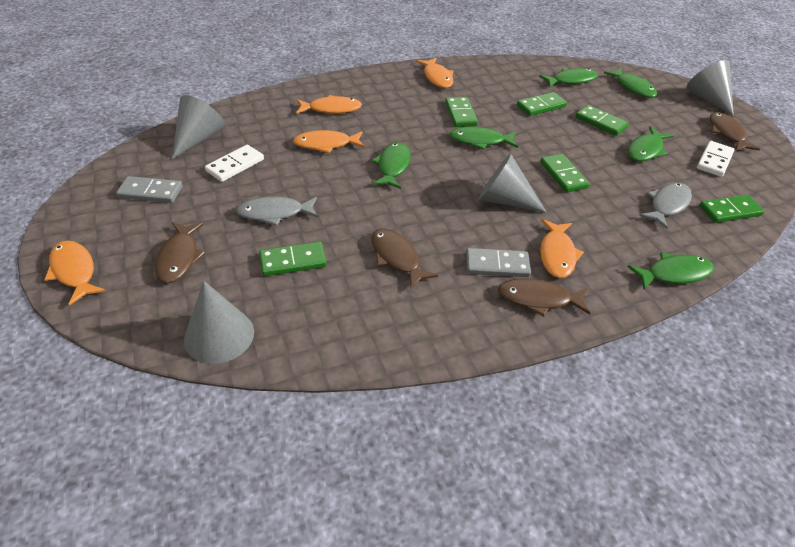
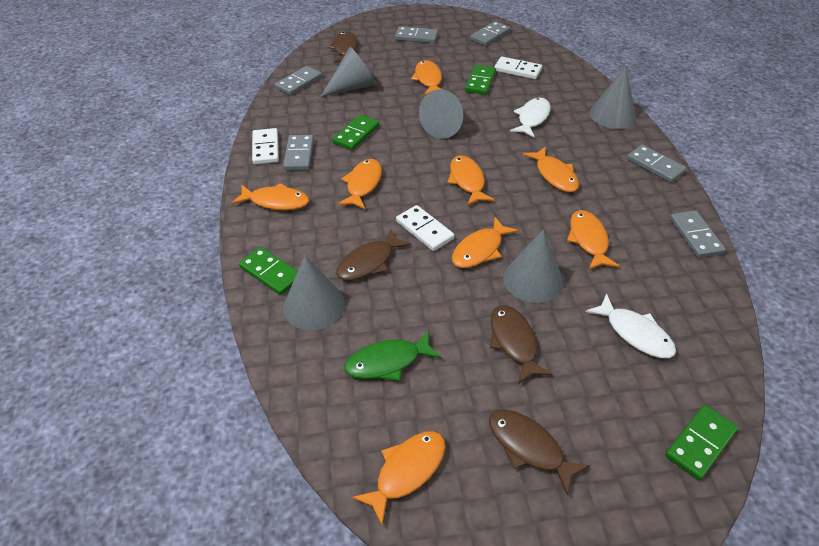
green domino: 6 -> 4
green fish: 6 -> 1
grey cone: 4 -> 5
grey domino: 2 -> 6
grey fish: 2 -> 0
orange fish: 5 -> 8
white domino: 2 -> 3
white fish: 0 -> 2

